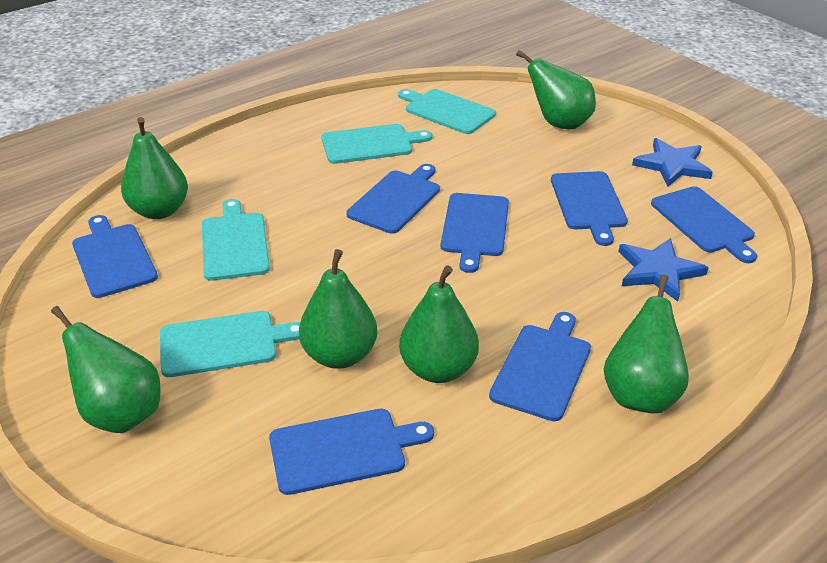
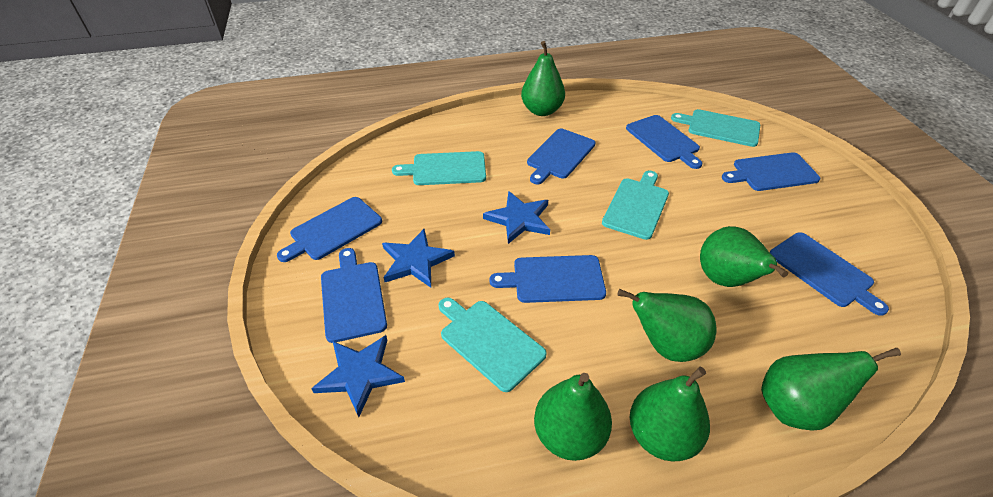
blue star: 2 -> 3

